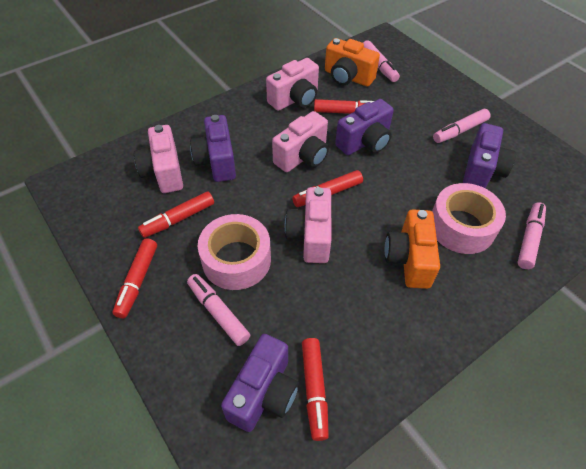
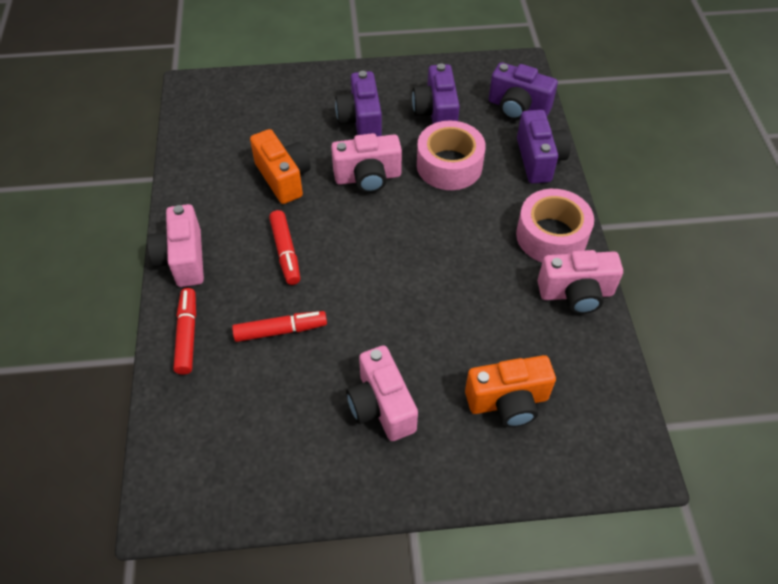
pink marker: 4 -> 0
red marker: 5 -> 3

